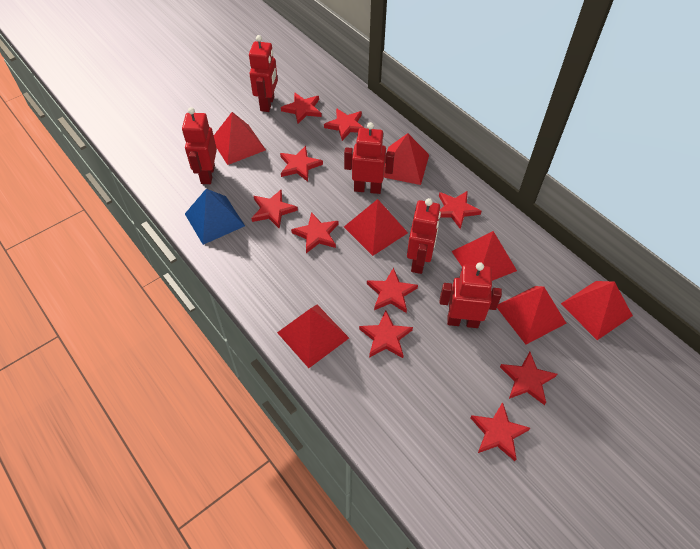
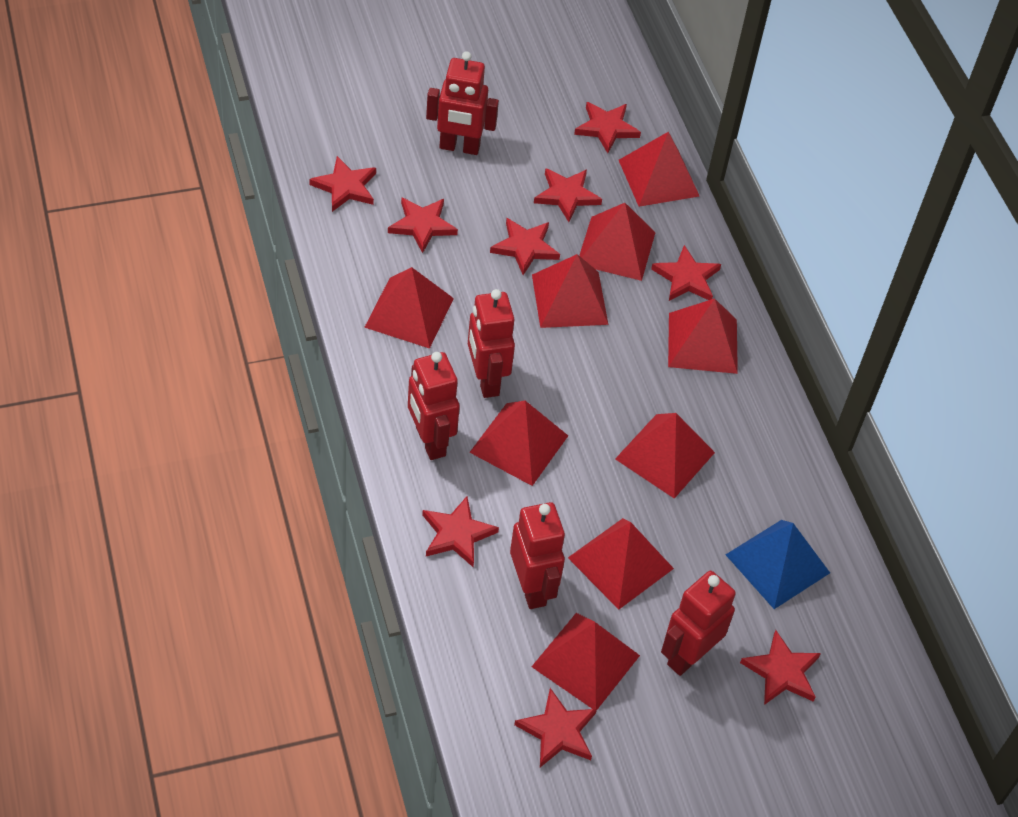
red pyramid: 7 -> 9
red star: 10 -> 9

